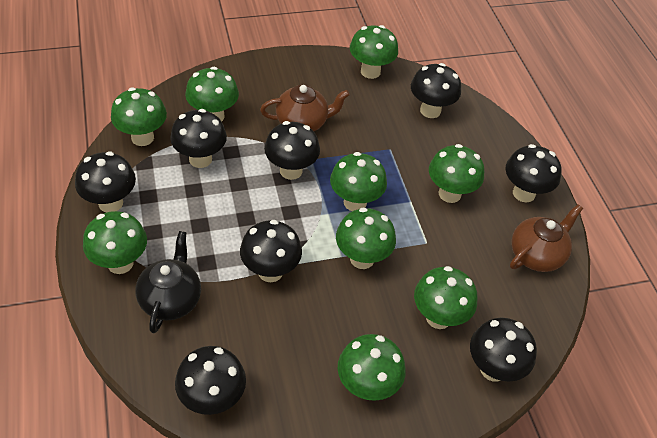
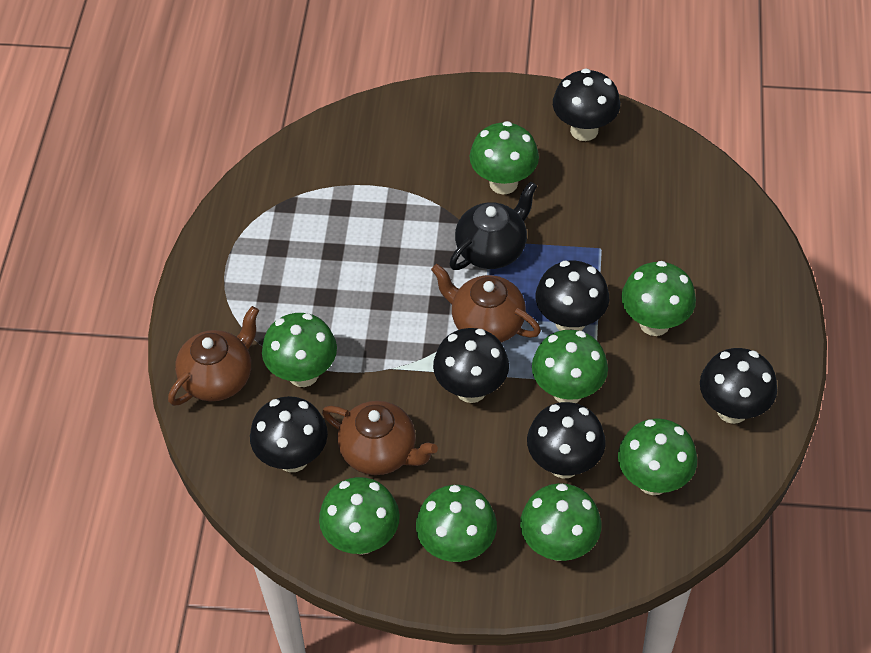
black mushroom: 8 -> 6
brown teapot: 2 -> 3
green mushroom: 9 -> 8

